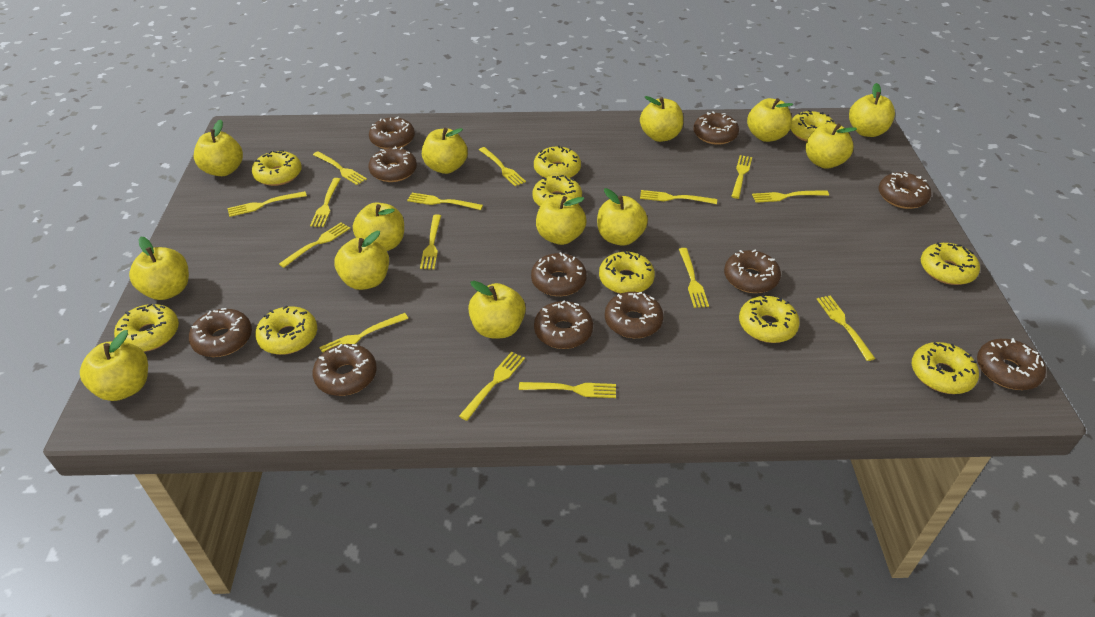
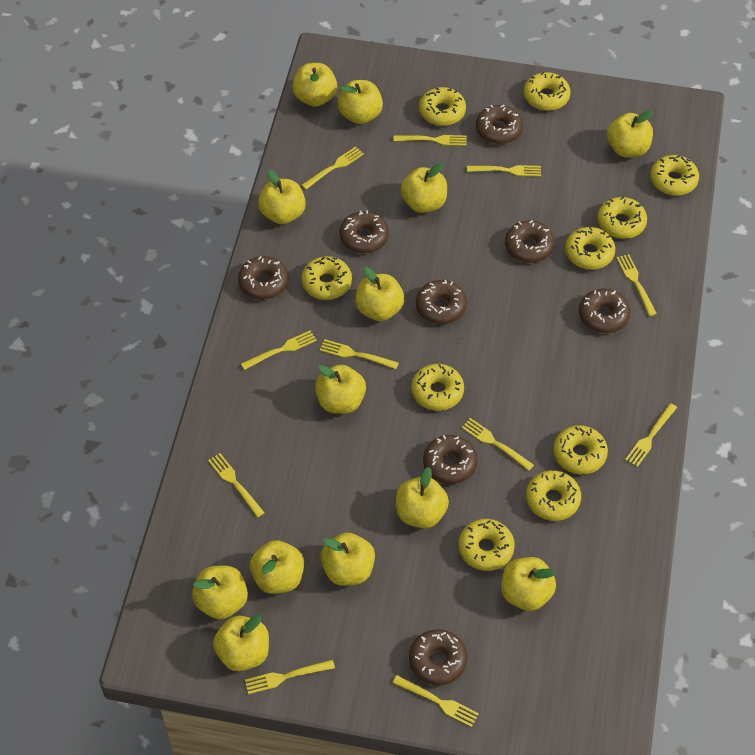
brown donut: 11 -> 8
yellow fork: 15 -> 11

